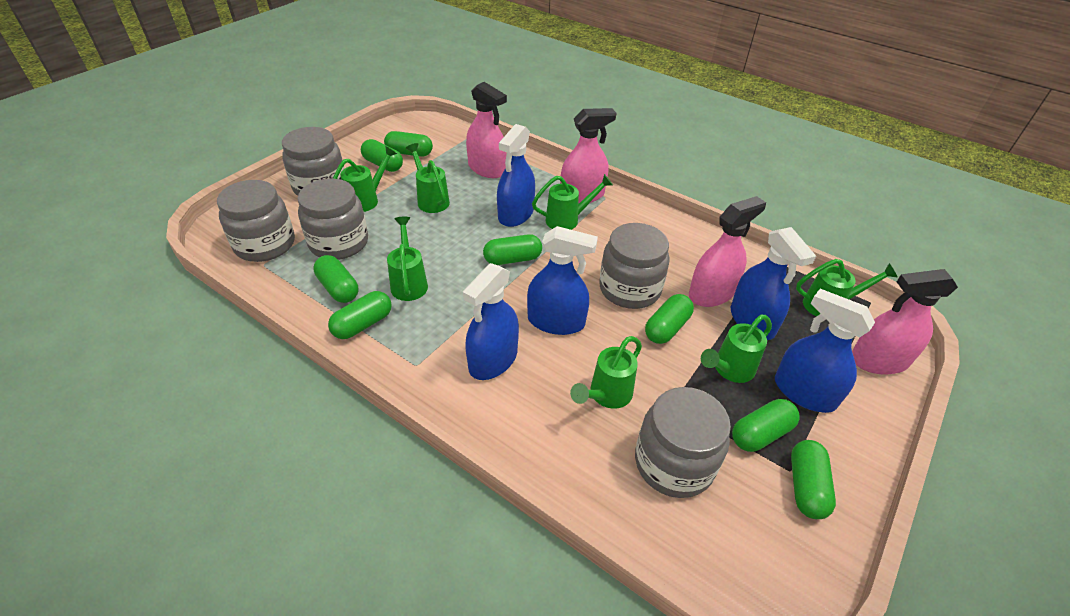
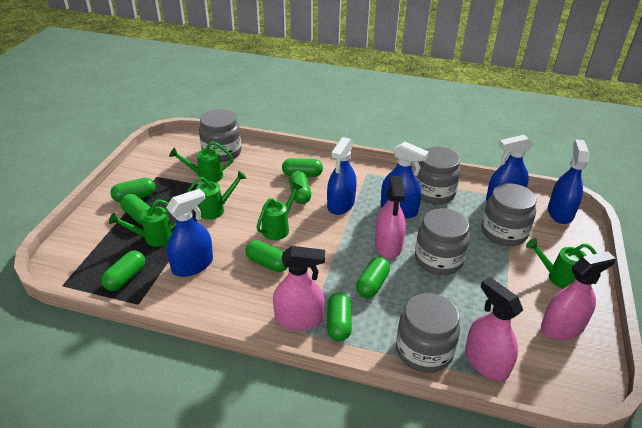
green watering can: 7 -> 5

